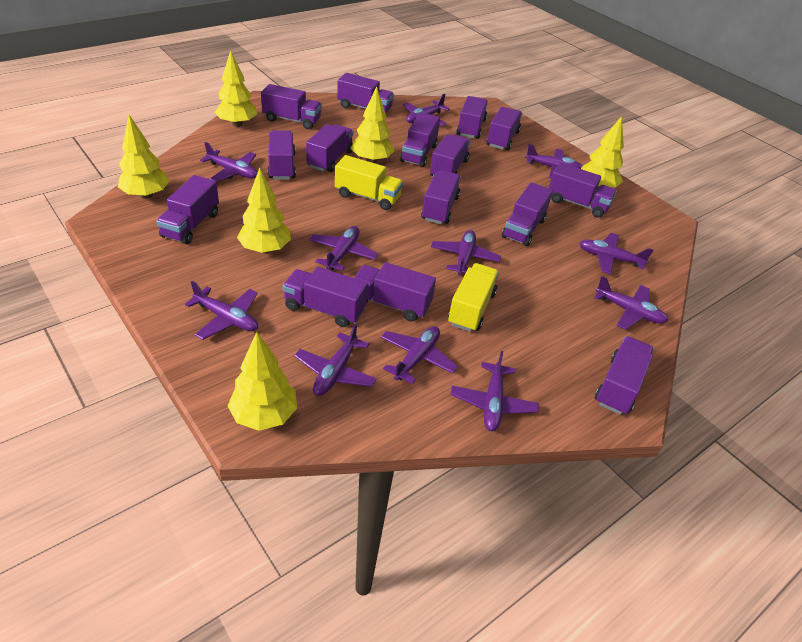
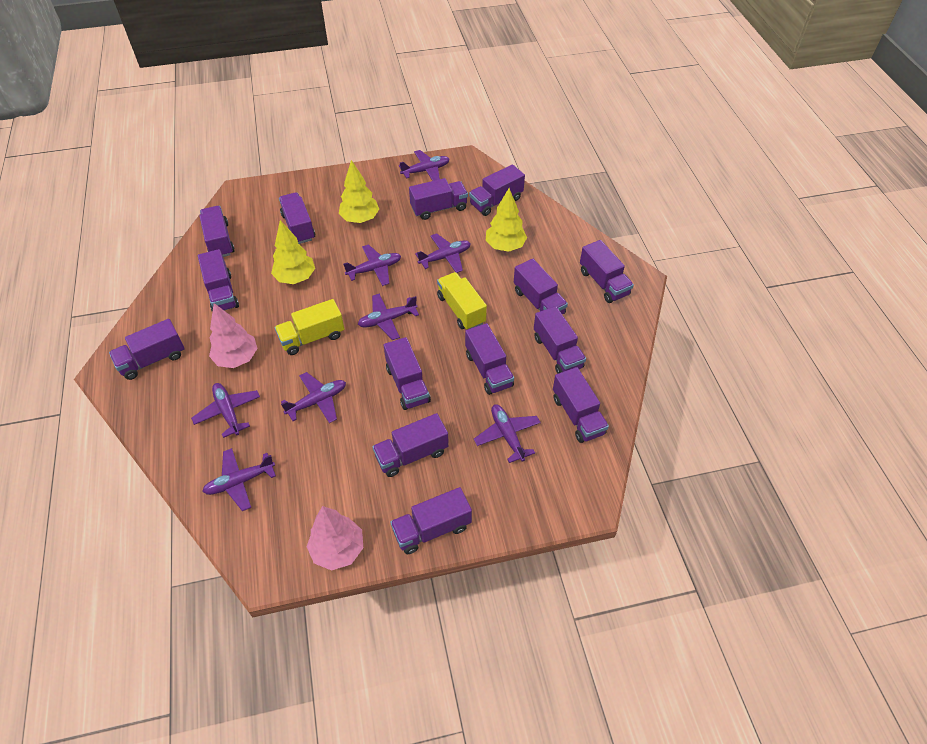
pink tree: 0 -> 2
purple plane: 11 -> 8
purple truck: 15 -> 14
yellow tree: 6 -> 3

